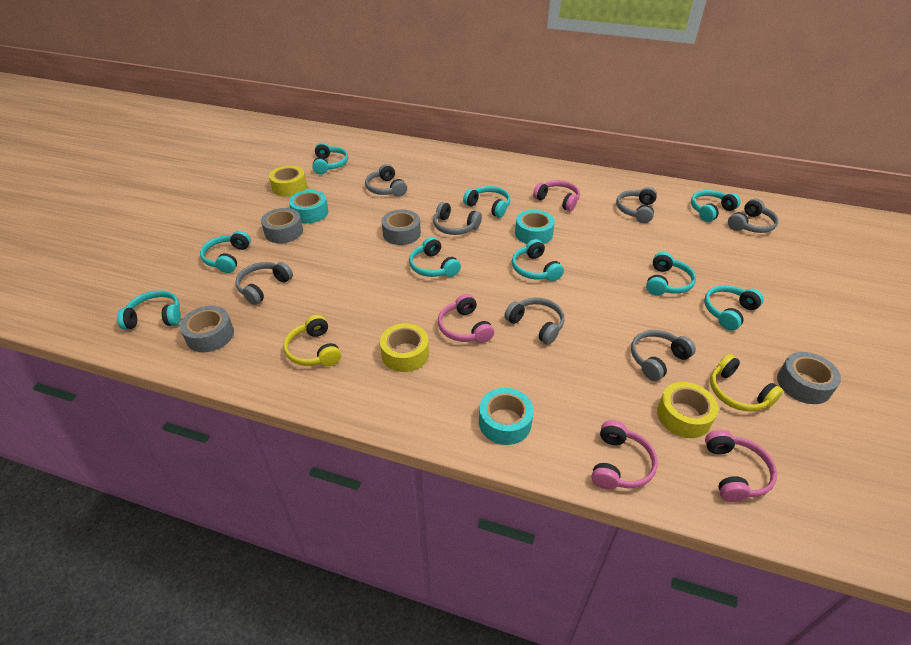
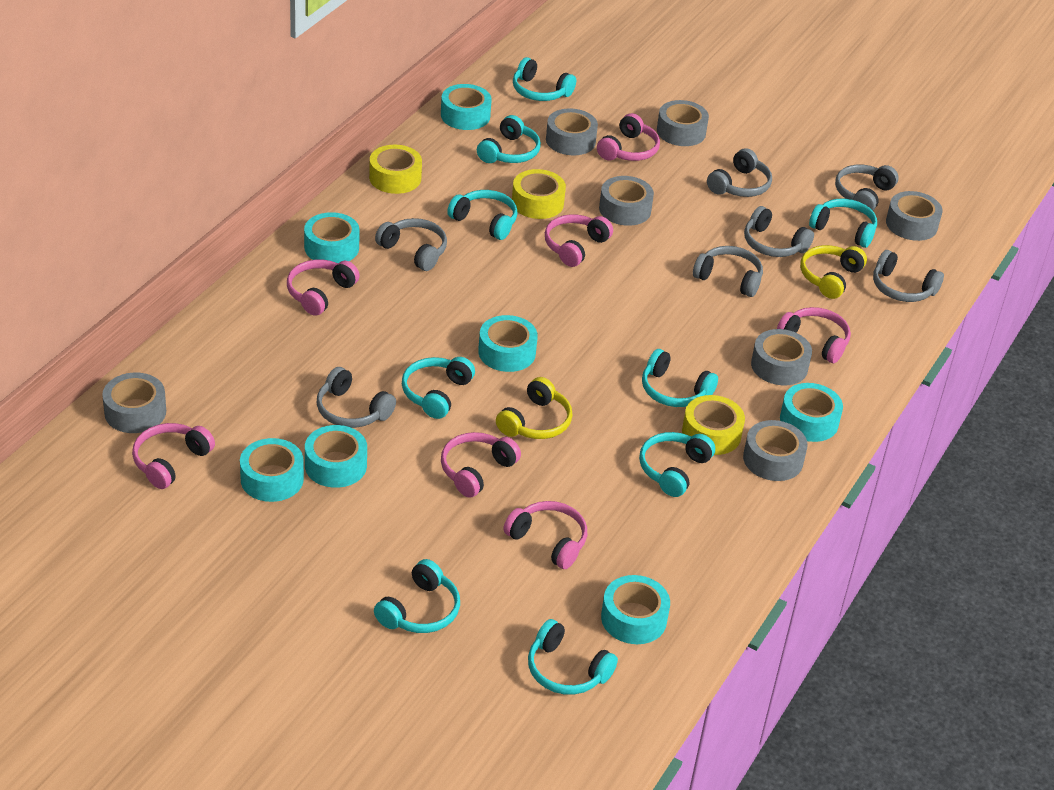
grey tape: 4 -> 7
pink headphones: 4 -> 7
turquoise tape: 3 -> 7

